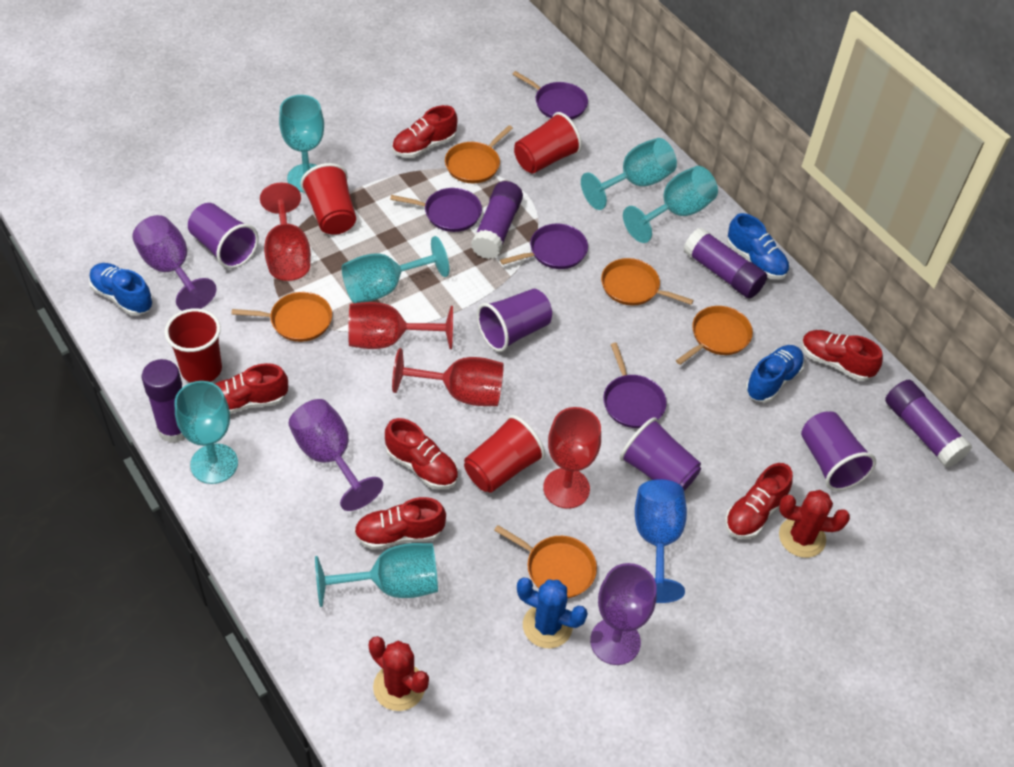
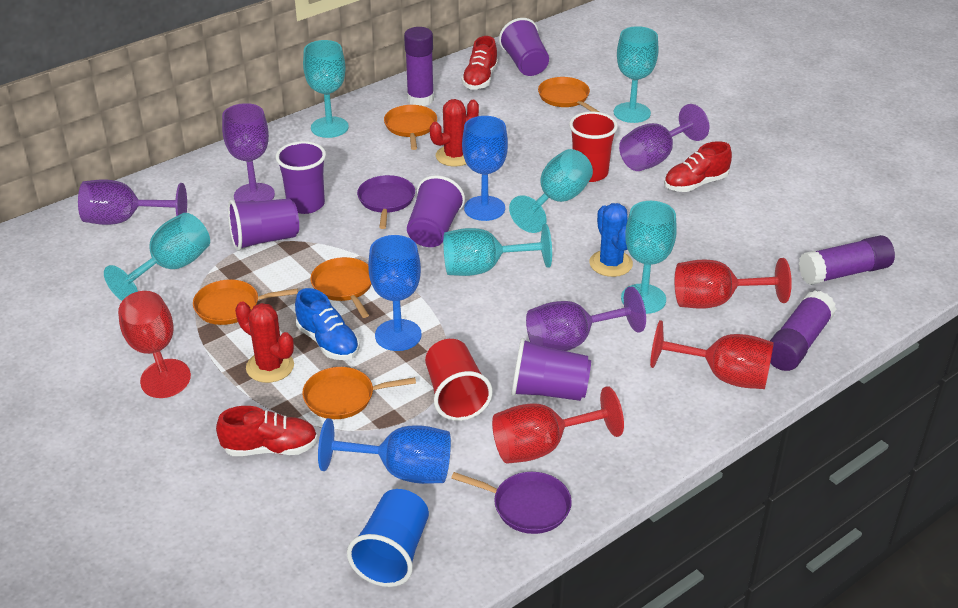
blue cup: 0 -> 1
blue goblet: 1 -> 3
blue shoe: 3 -> 1
purple cup: 4 -> 5
purple glue stick: 4 -> 3
purple goblet: 3 -> 4
purple pan: 4 -> 2
red cup: 4 -> 2
red shoe: 6 -> 3

